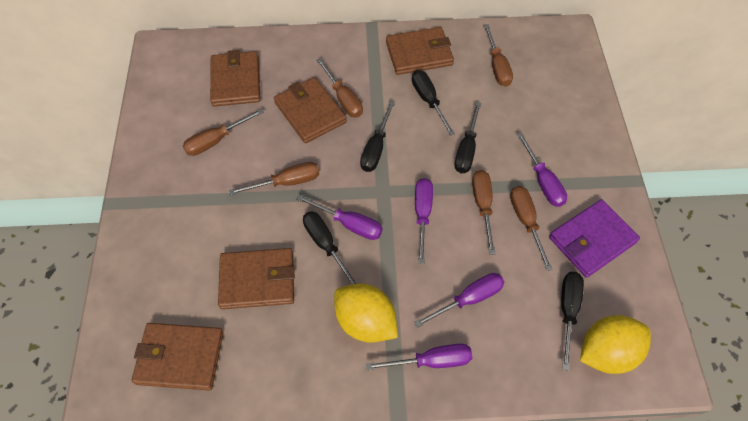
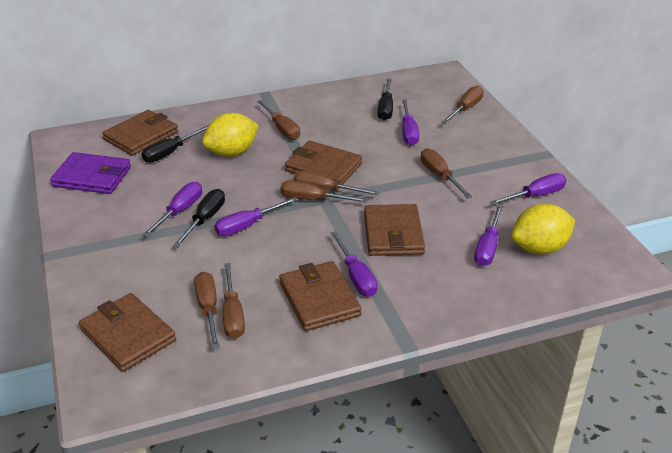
black screwdriver: 5 -> 3
brown screwdriver: 6 -> 7
purple screwdriver: 5 -> 6

